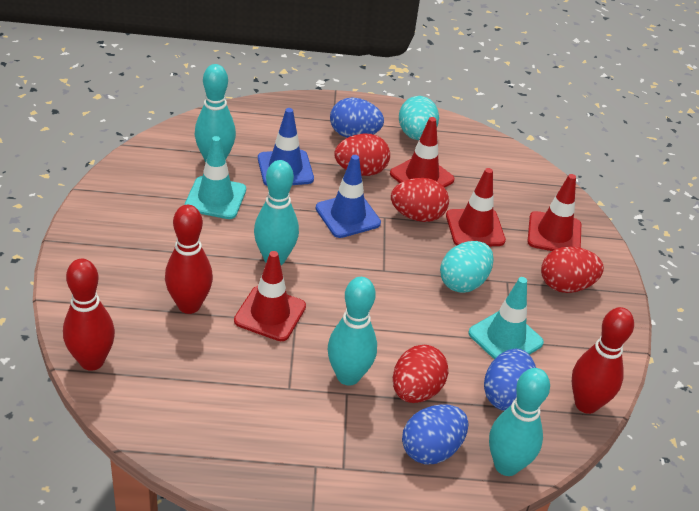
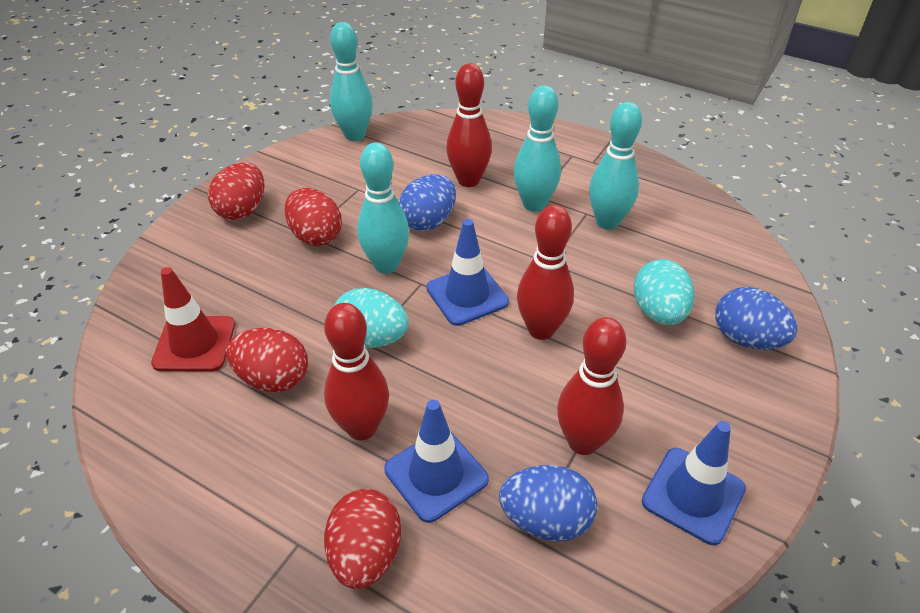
blue traffic cone: 2 -> 3
red bowling pin: 3 -> 4
red traffic cone: 4 -> 1
turquoise traffic cone: 2 -> 0

